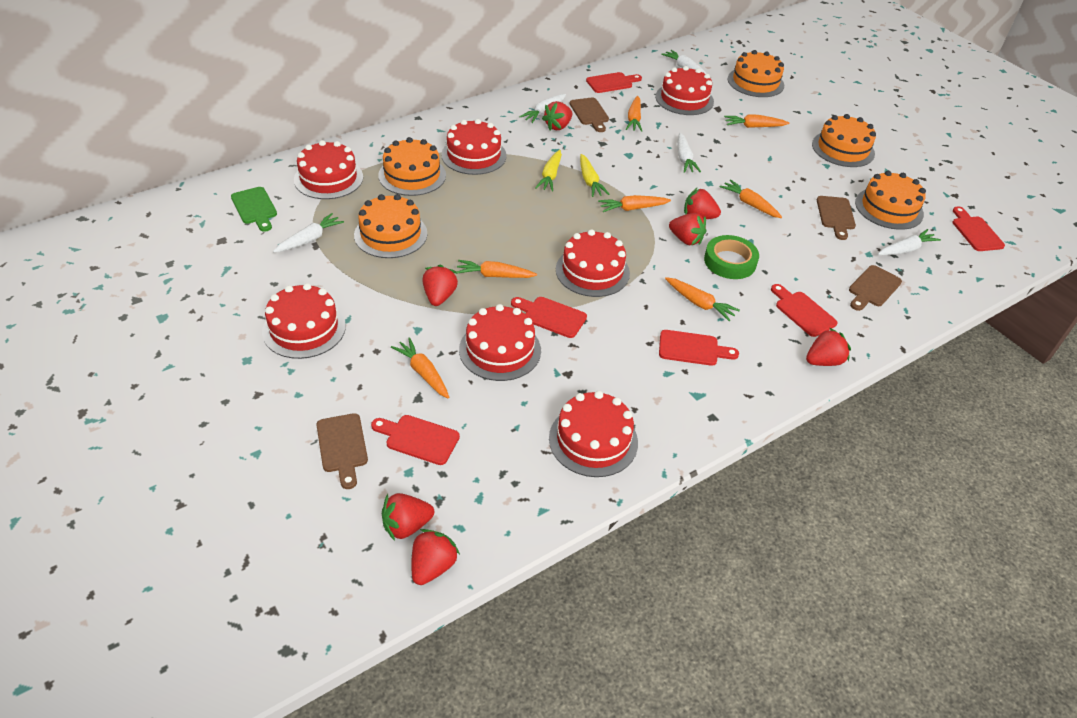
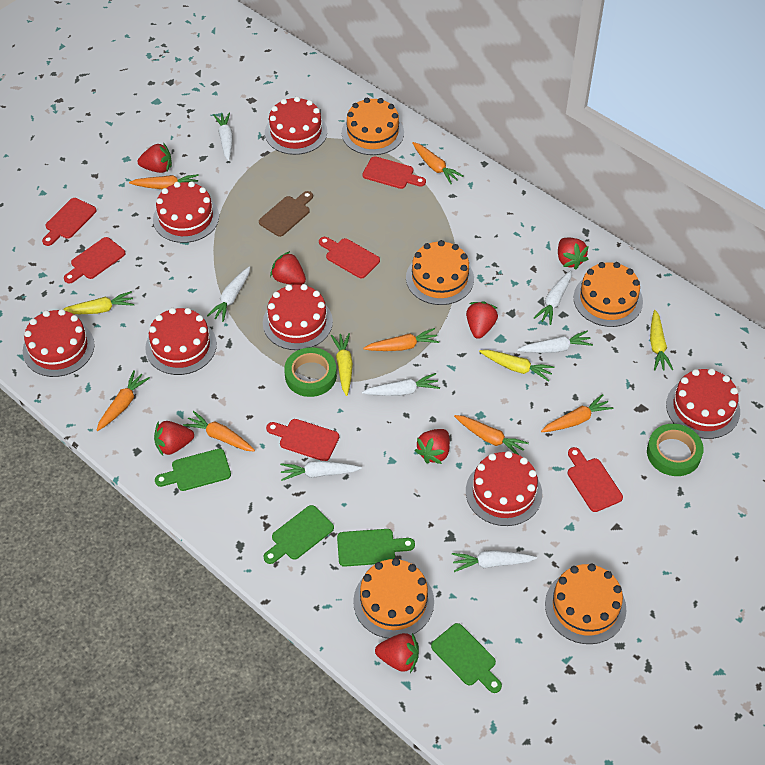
brown cutting board: 4 -> 1
green cutting board: 1 -> 4
green tape: 1 -> 2
white carrot: 5 -> 7
yellow carrot: 2 -> 4

